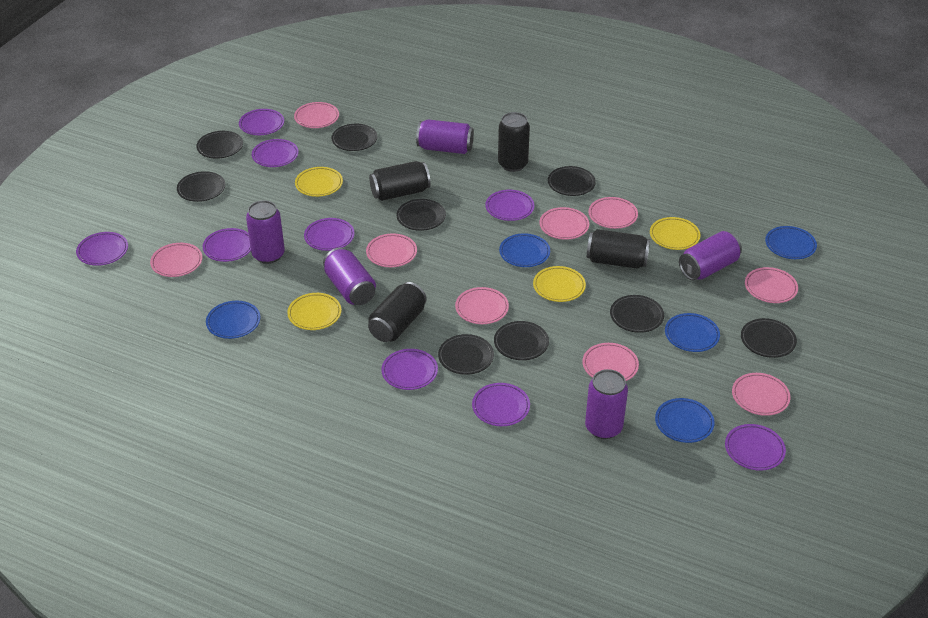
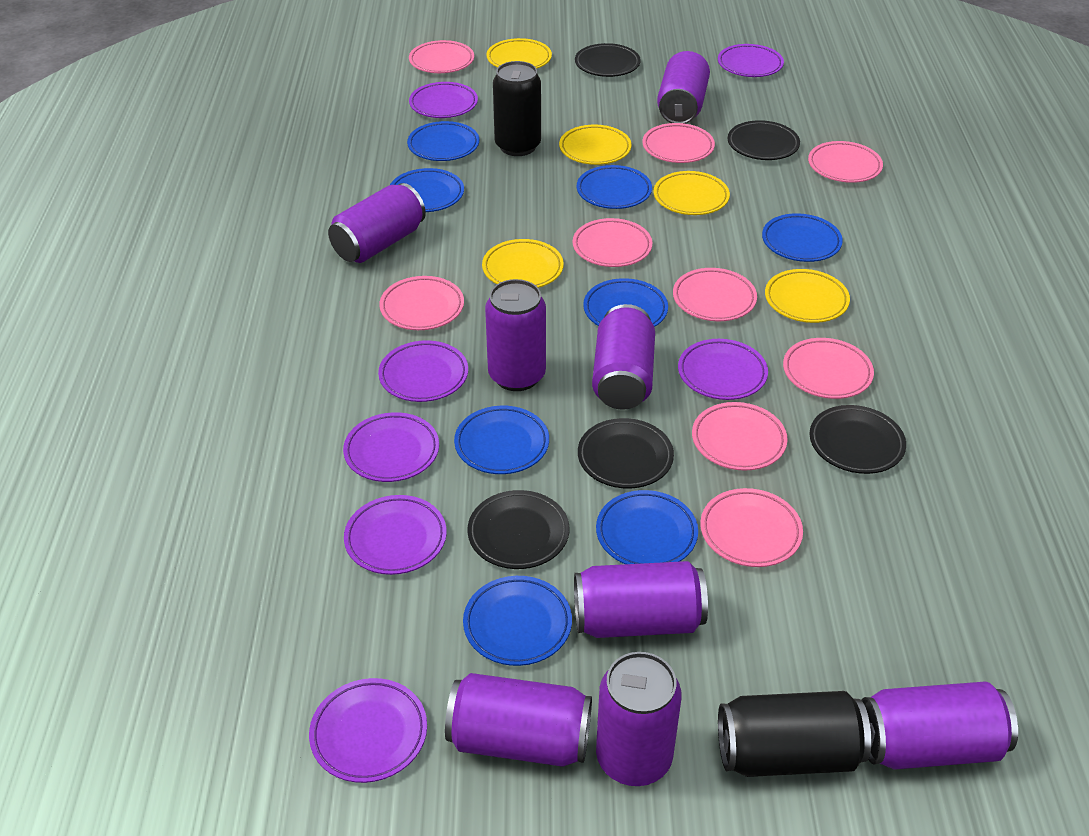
black can: 4 -> 2
black plate: 9 -> 5
blue plate: 5 -> 8
purple can: 5 -> 8
purple plate: 9 -> 7
yellow plate: 4 -> 5

